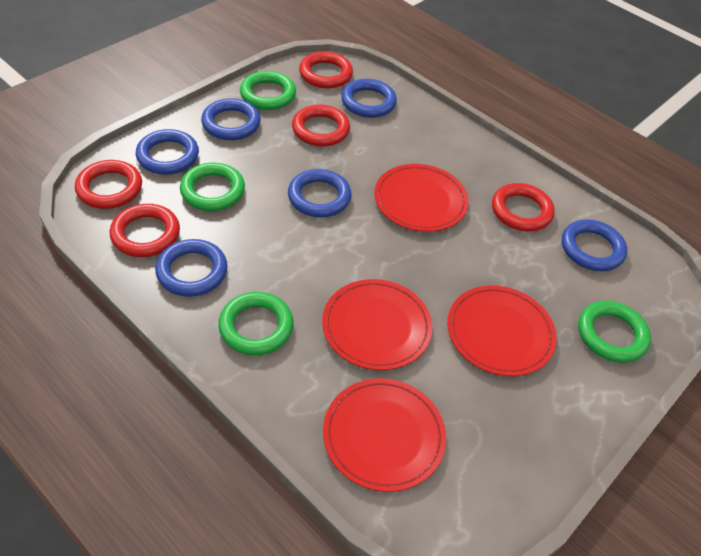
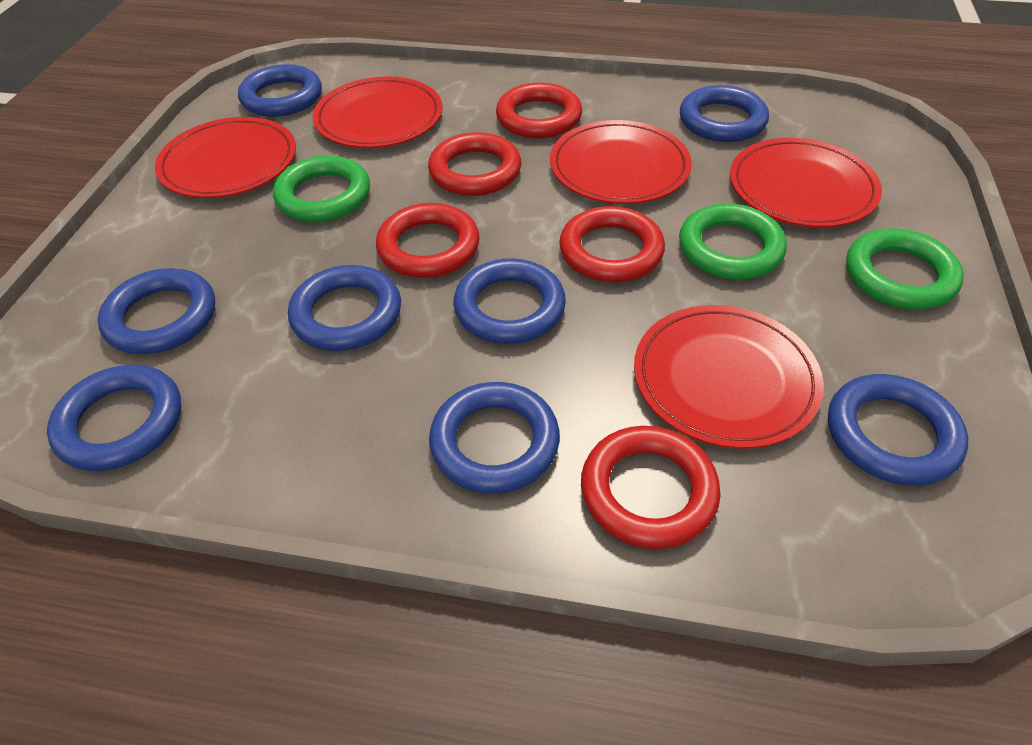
blue ring: 6 -> 8
green ring: 4 -> 3
red plate: 4 -> 5

